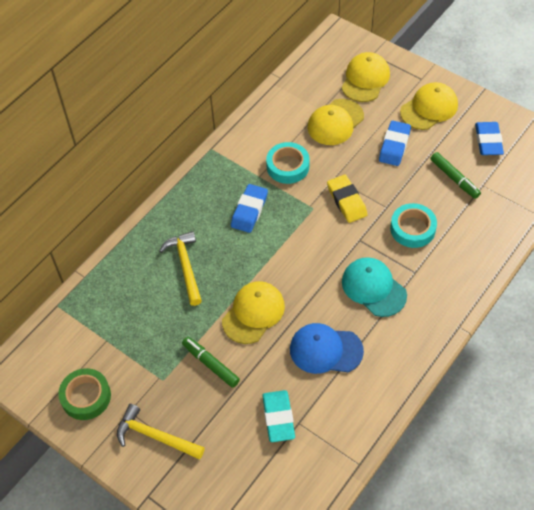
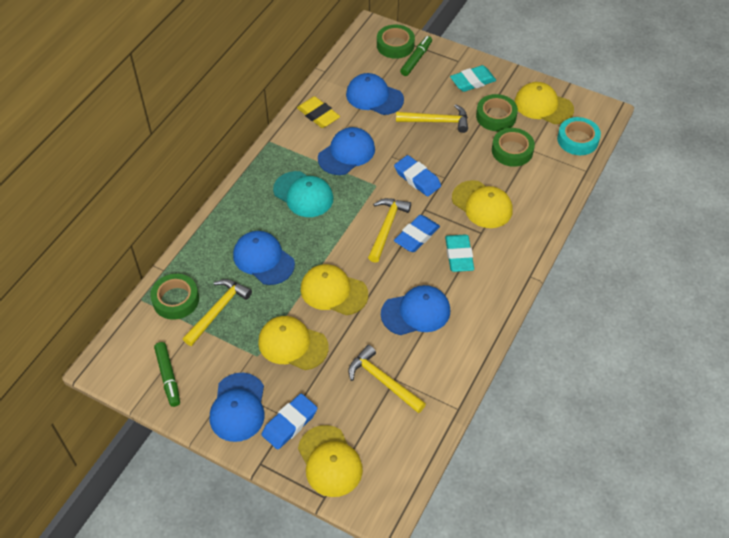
blue cap: 1 -> 5
green tape: 1 -> 4
turquoise eraser: 1 -> 2
turquoise tape: 2 -> 1
yellow cap: 4 -> 5
yellow hammer: 2 -> 4

